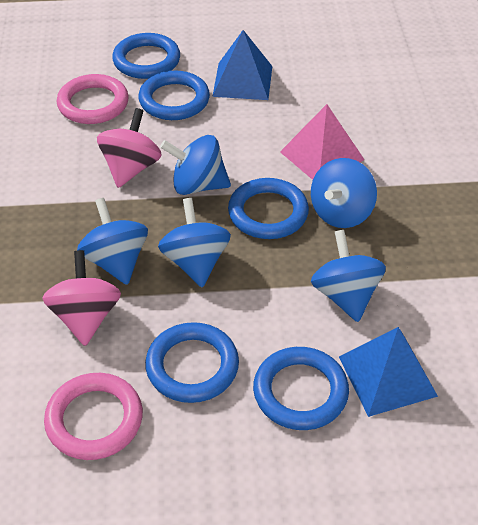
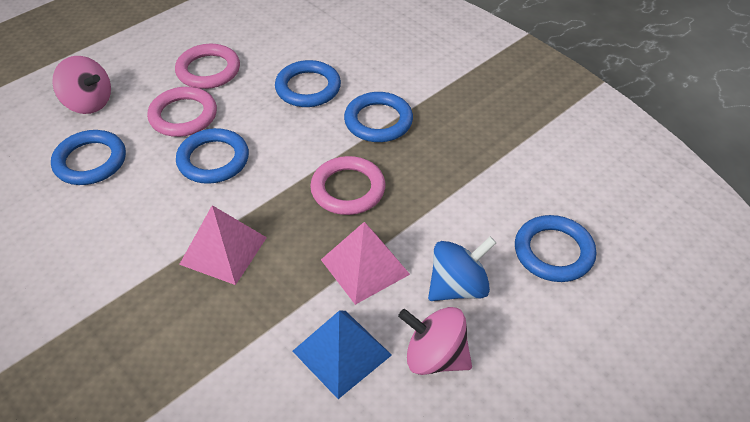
blue pyramid: 2 -> 1
blue spinning top: 5 -> 1
pink pyramid: 1 -> 2
pink ring: 2 -> 3

